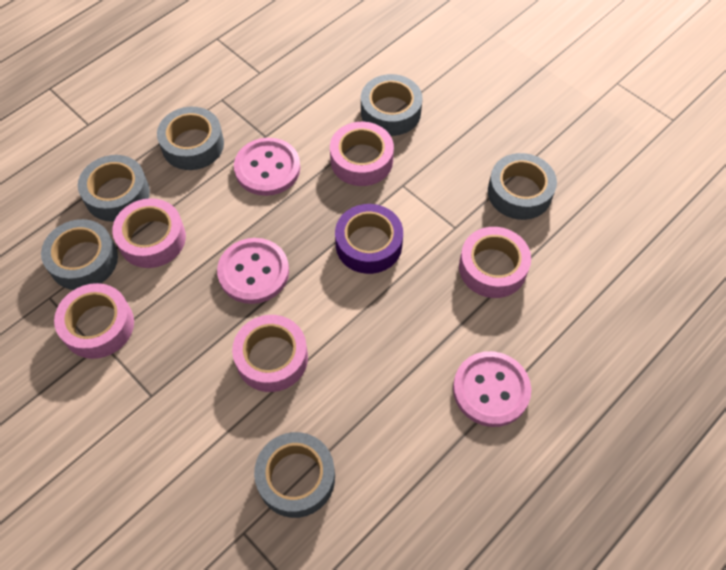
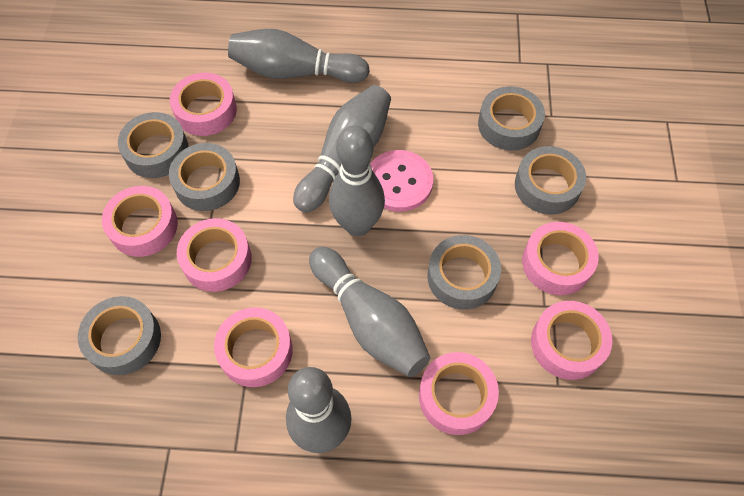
grey bowling pin: 0 -> 5
pink button: 3 -> 1
pink tape: 5 -> 7
purple tape: 1 -> 0

